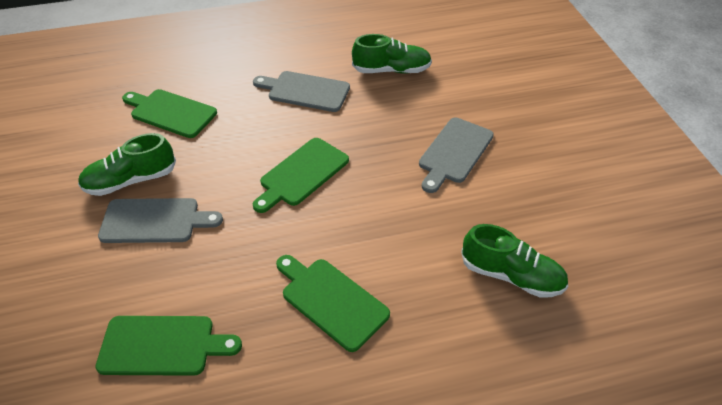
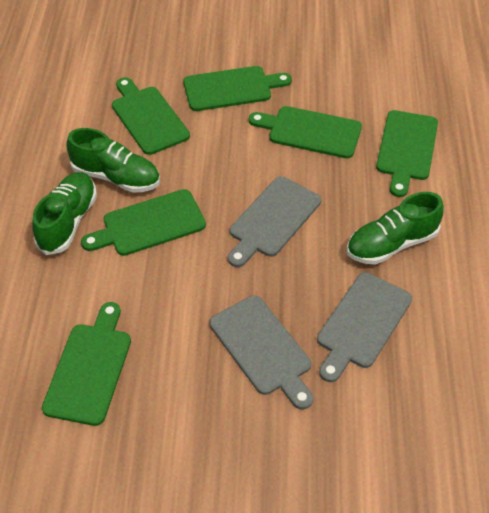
green cutting board: 4 -> 6

